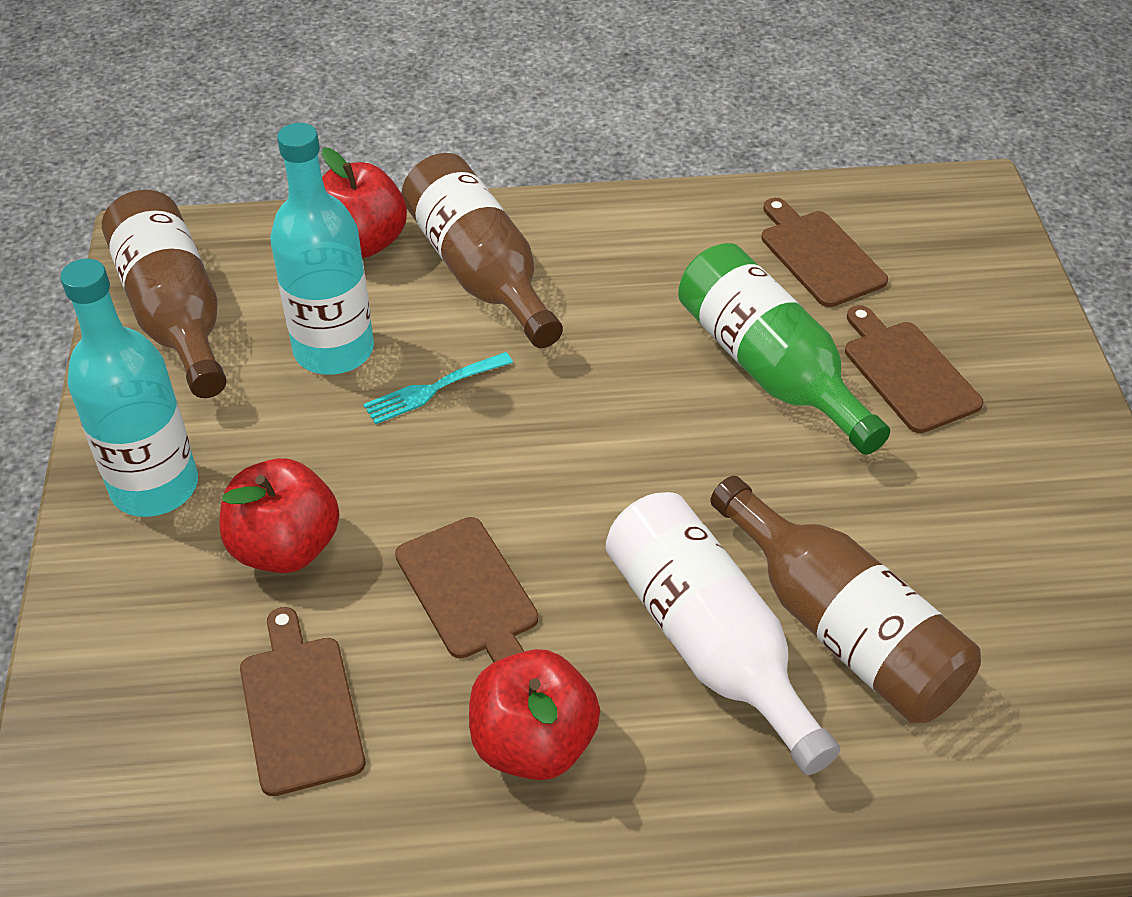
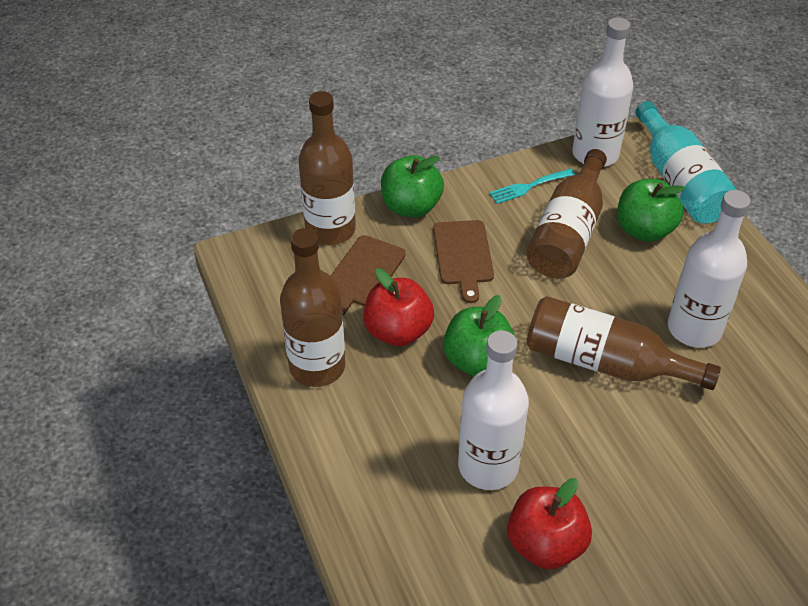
brown bottle: 3 -> 4
brown cutting board: 4 -> 2
green apple: 0 -> 3
green bottle: 1 -> 0
red apple: 3 -> 2
turquoise bottle: 2 -> 1
white bottle: 1 -> 3

